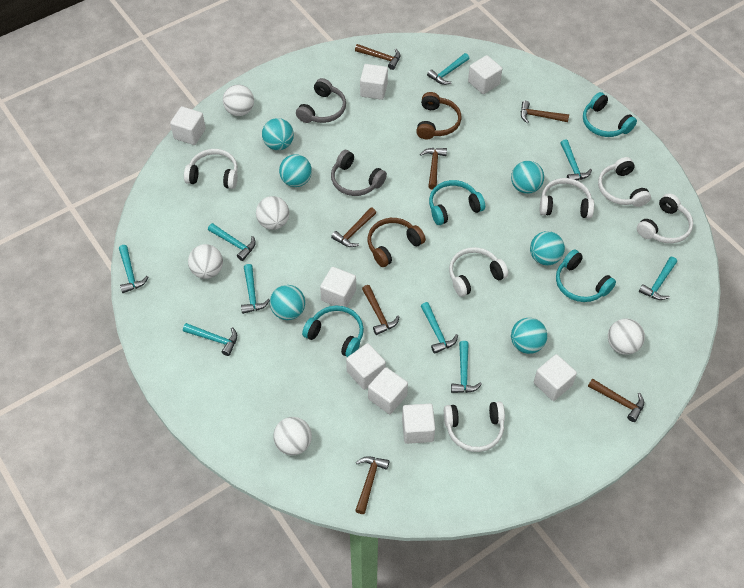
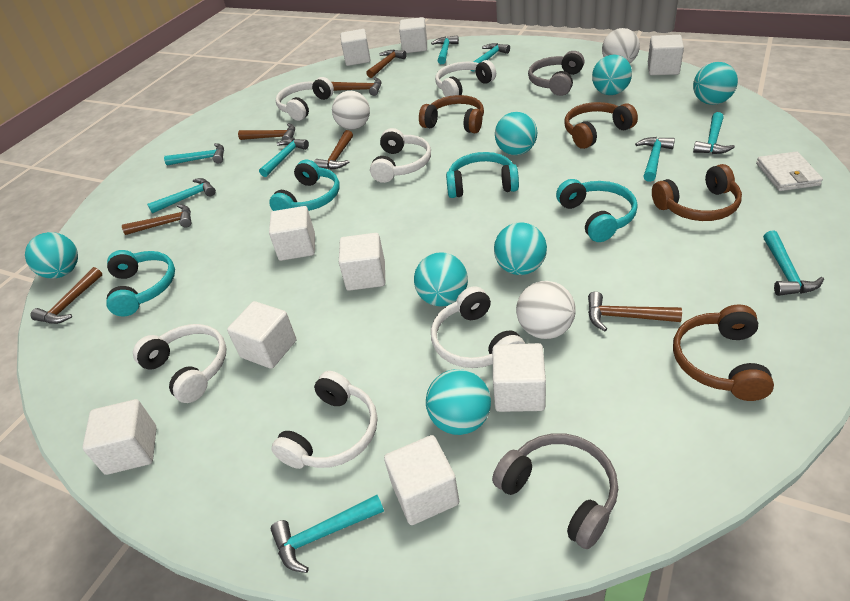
brown headphones: 2 -> 4
turquoise ball: 6 -> 7
white ball: 5 -> 3
white cube: 8 -> 9
white wallet: 0 -> 1

